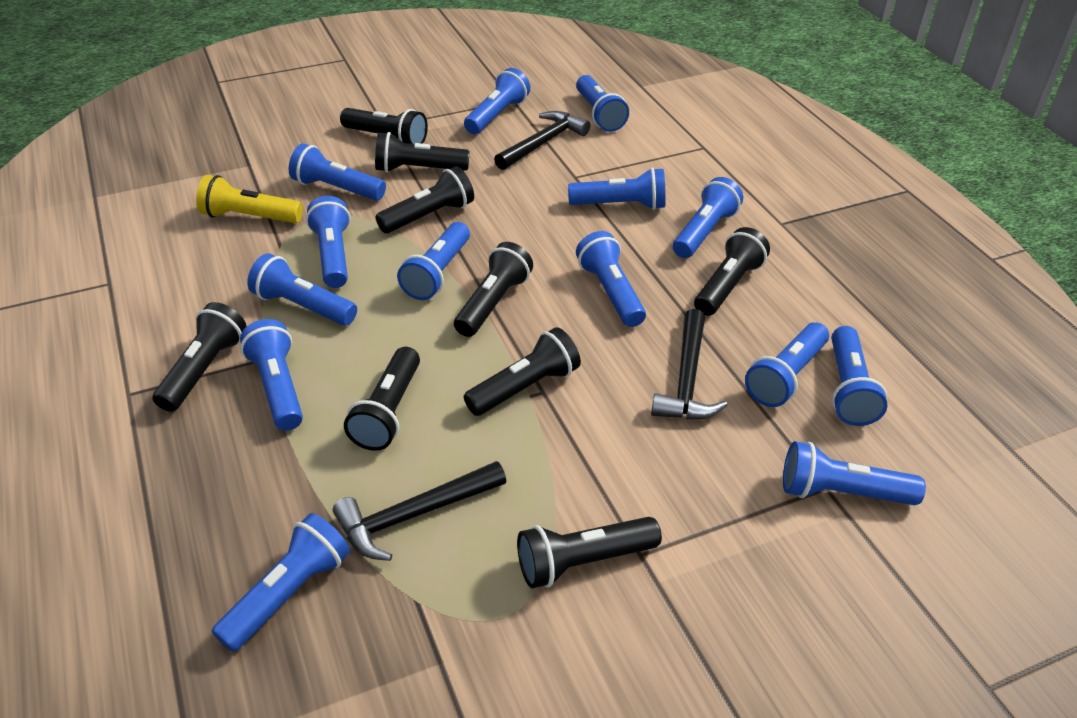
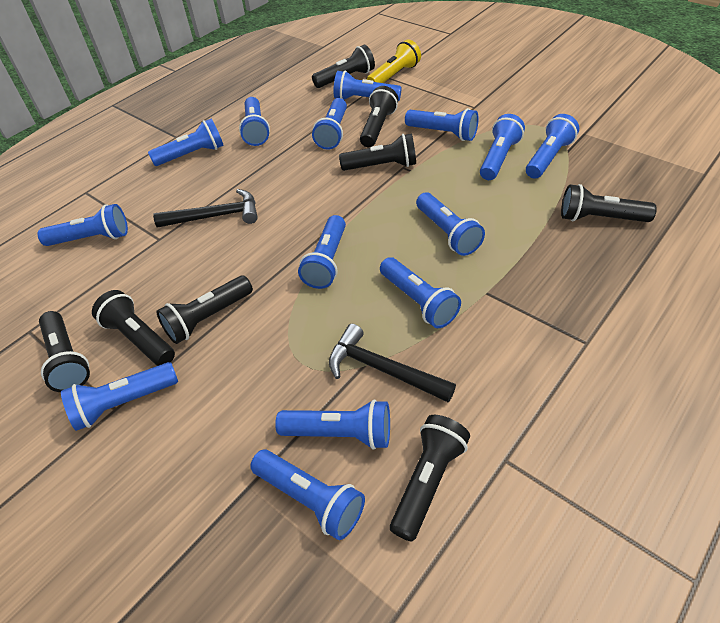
black flashlight: 9 -> 8
black hammer: 3 -> 2

